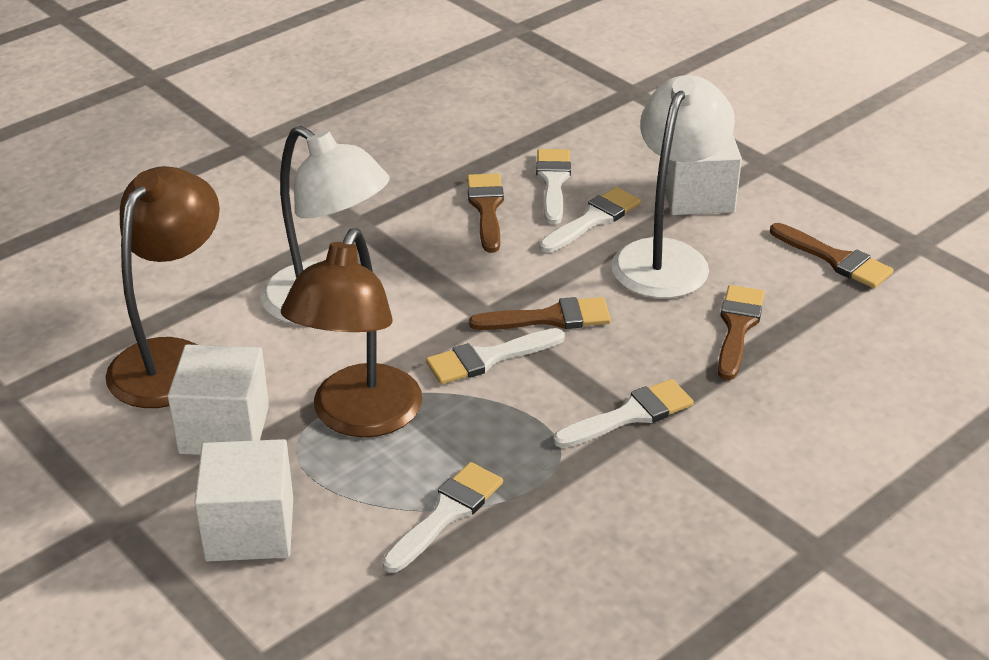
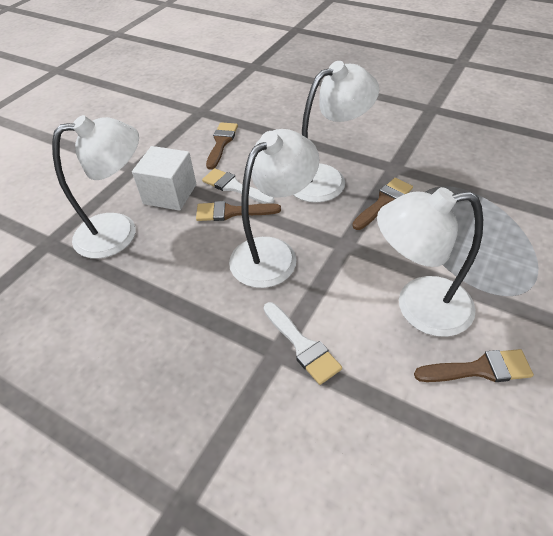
brown lamp: 2 -> 0
white brush: 5 -> 2
white cube: 3 -> 1
white lamp: 2 -> 4

